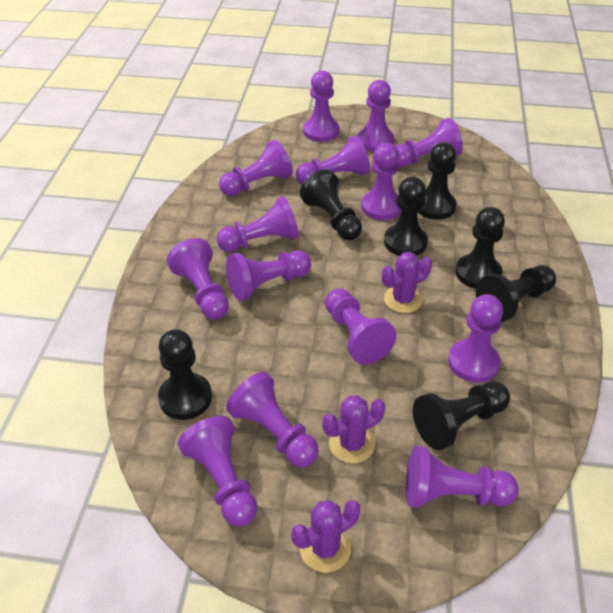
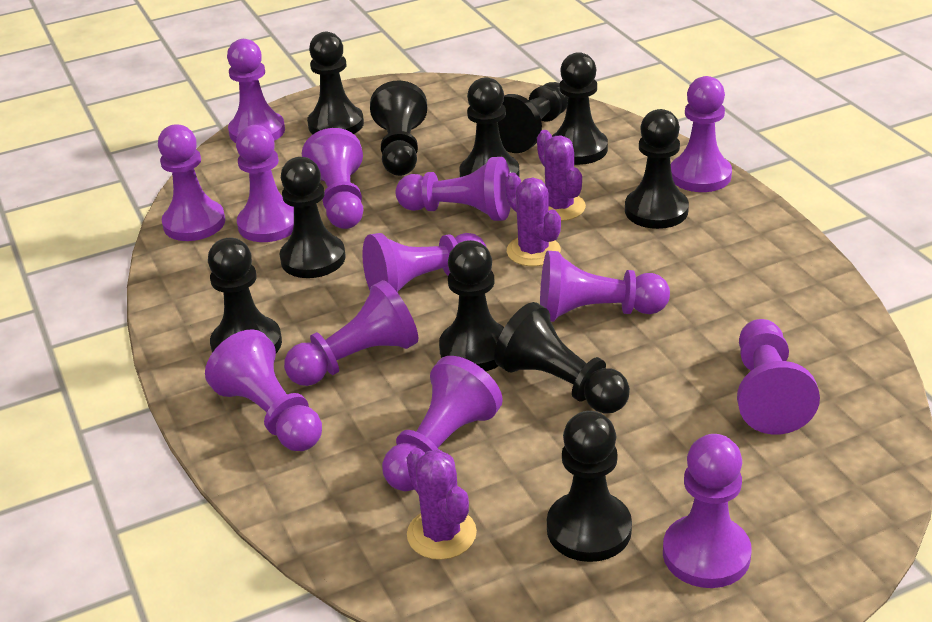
black pawn: 7 -> 11
purple pawn: 14 -> 13

